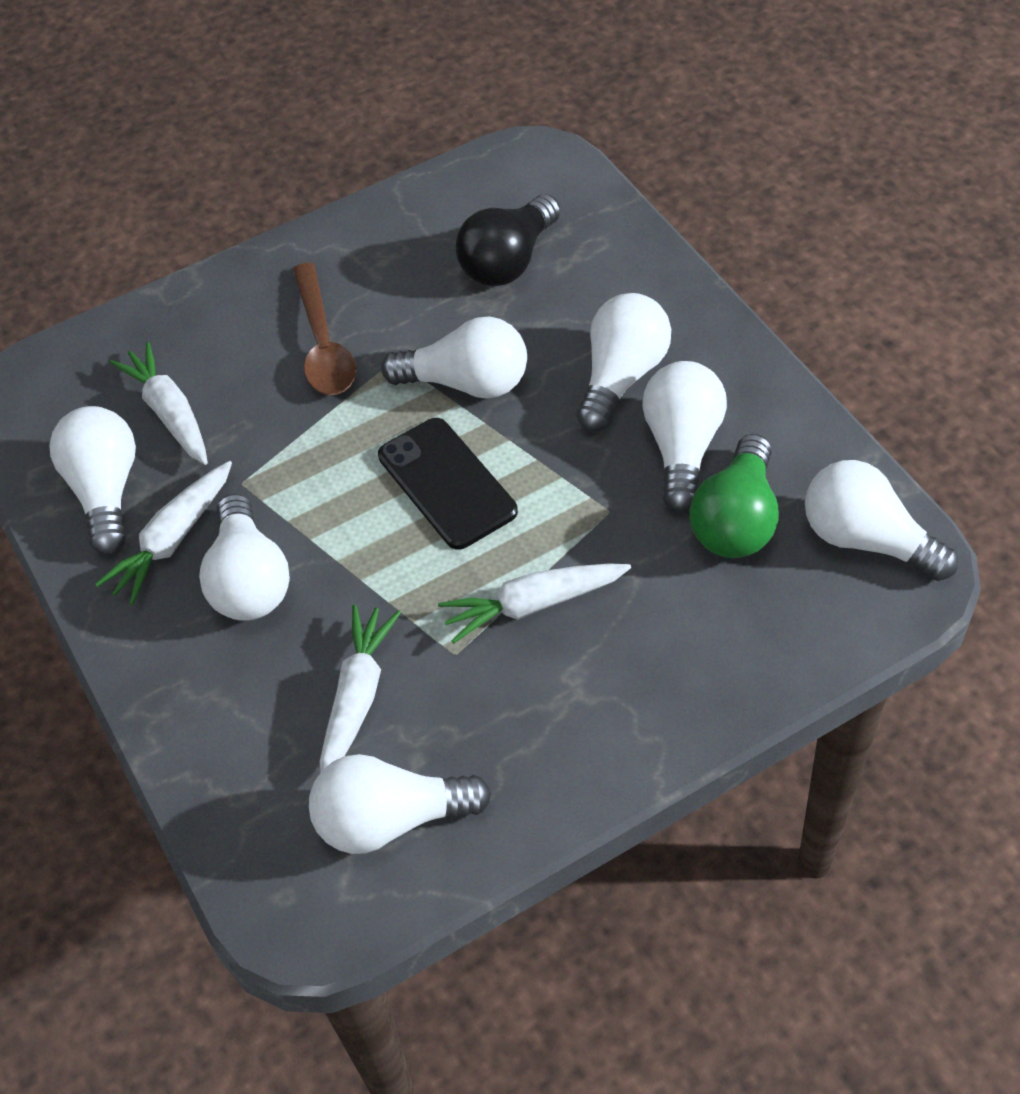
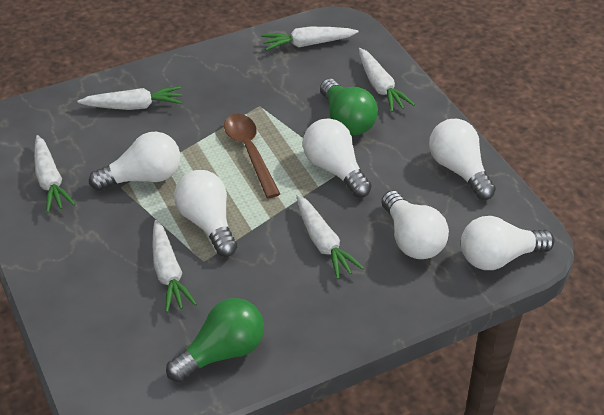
black light bulb: 1 -> 0
black phone: 1 -> 0
green light bulb: 1 -> 2
white carrot: 4 -> 6
white light bulb: 7 -> 6

